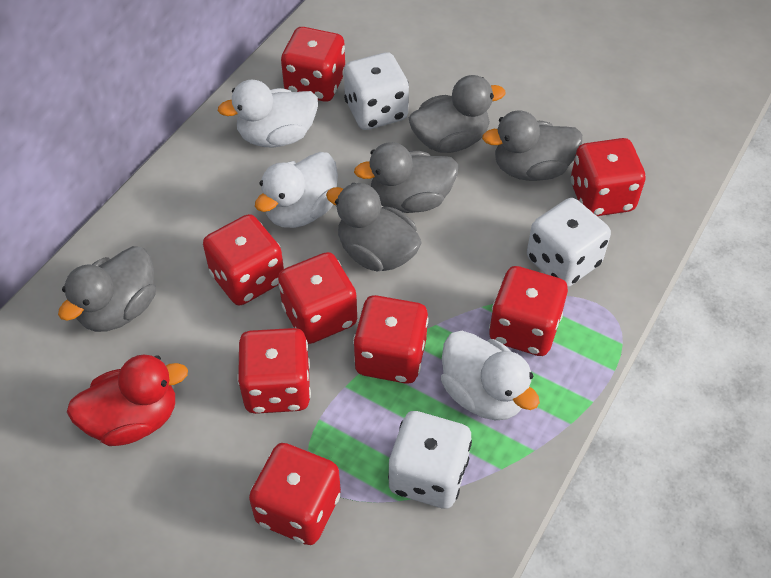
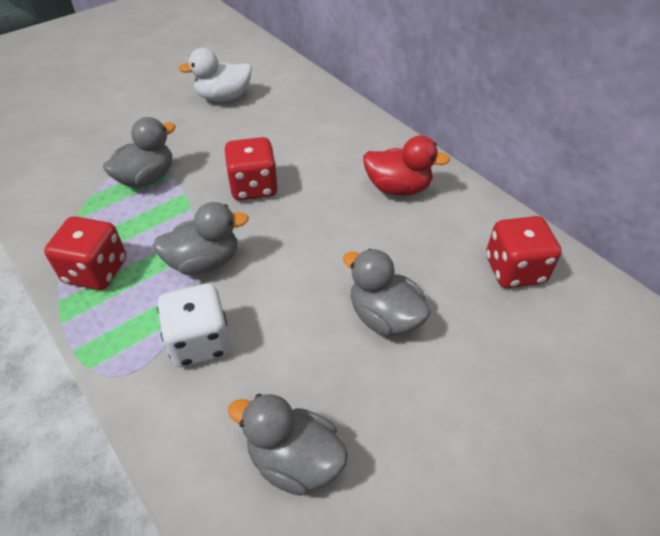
grey duck: 5 -> 4
red dice: 8 -> 3
white dice: 3 -> 1
white duck: 3 -> 1

